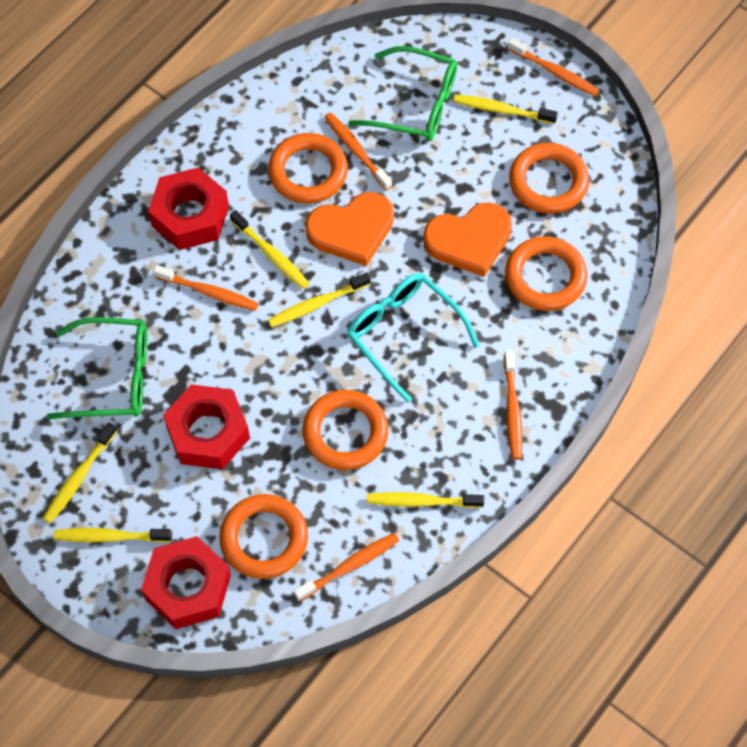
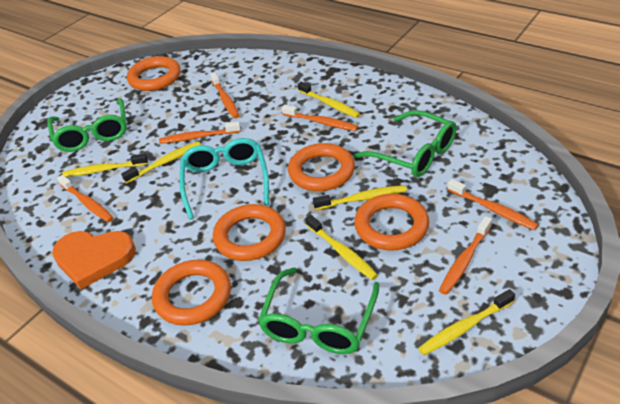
green glasses: 2 -> 3
orange heart: 2 -> 1
orange toothbrush: 5 -> 6
red nut: 3 -> 0

